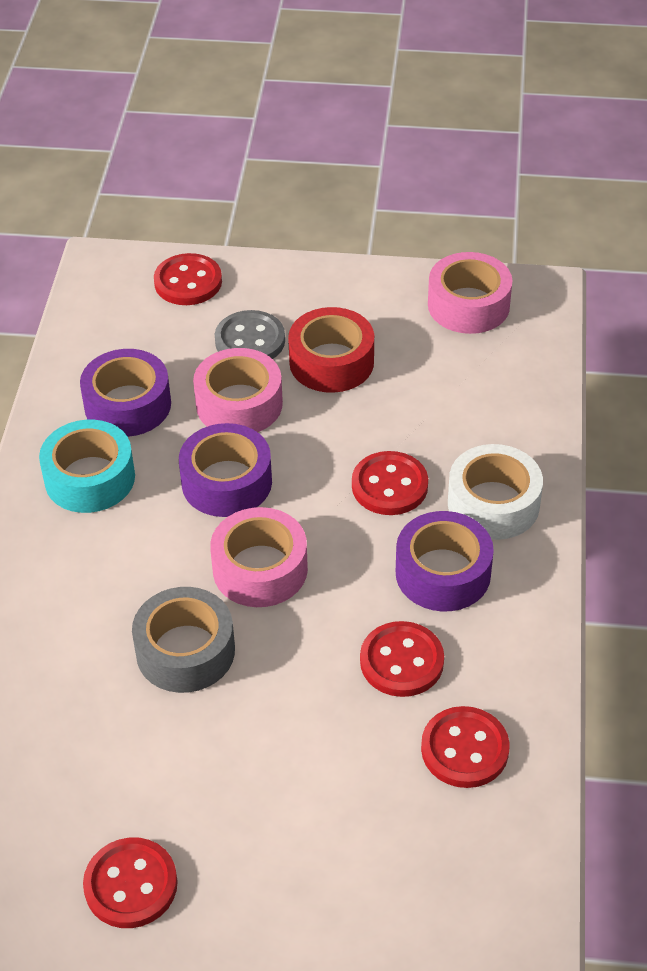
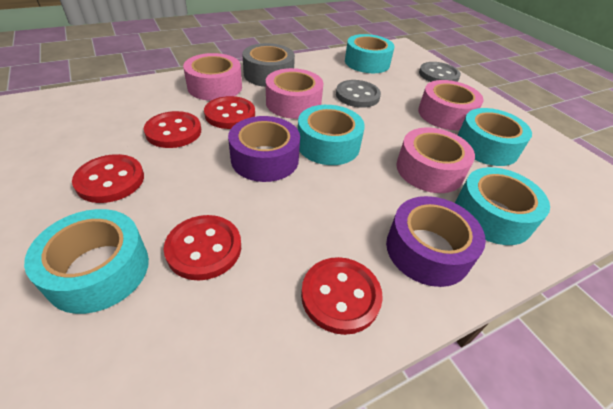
grey button: 1 -> 2
pink tape: 3 -> 4
purple tape: 3 -> 2
red tape: 1 -> 0
turquoise tape: 1 -> 5
white tape: 1 -> 0

